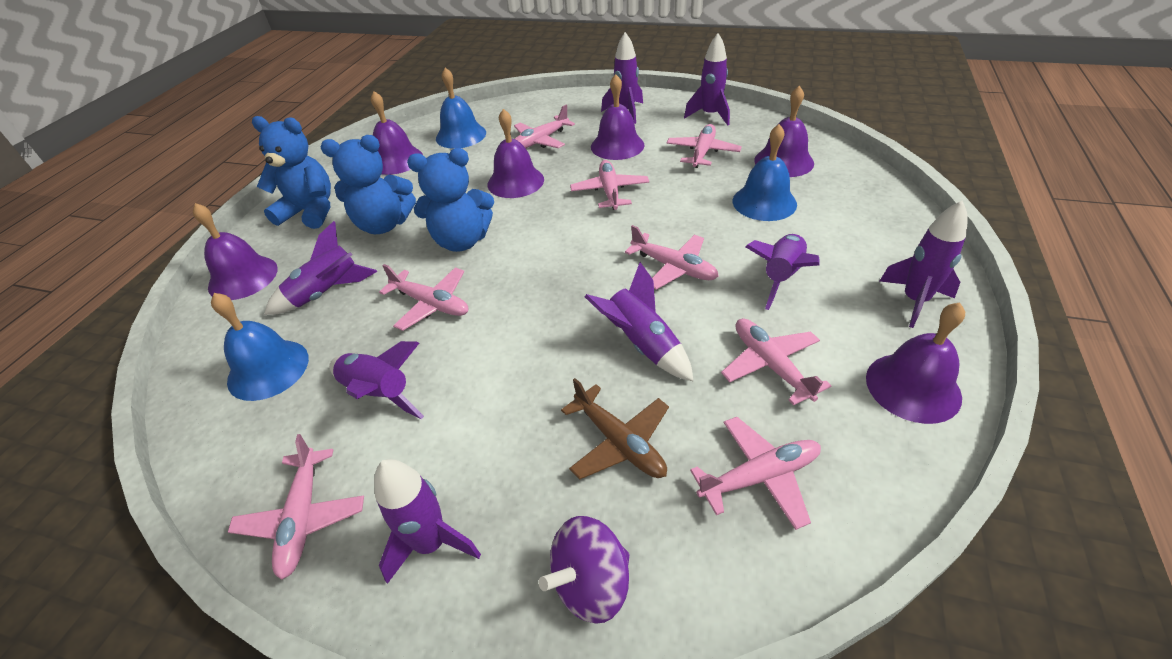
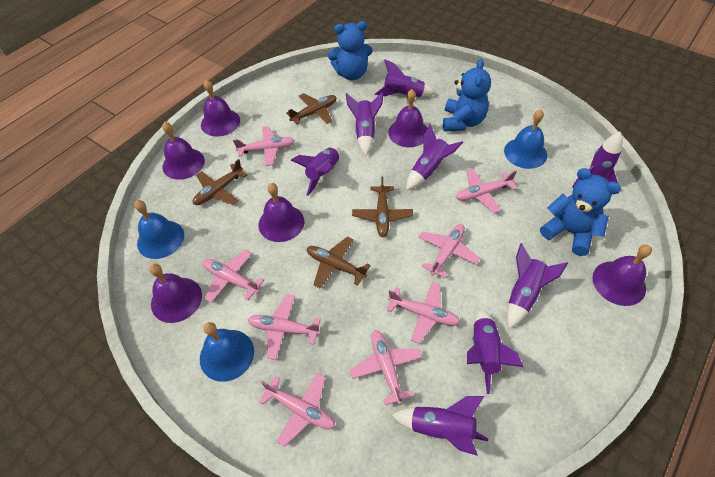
brown plane: 1 -> 4
purple spinning top: 1 -> 0

